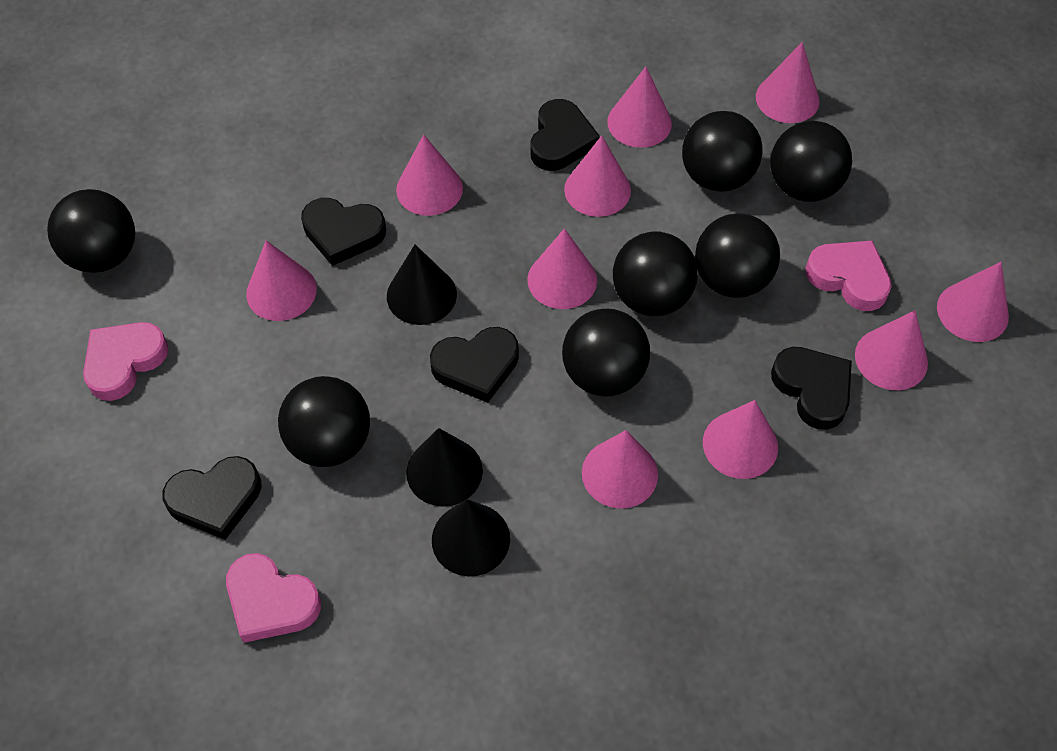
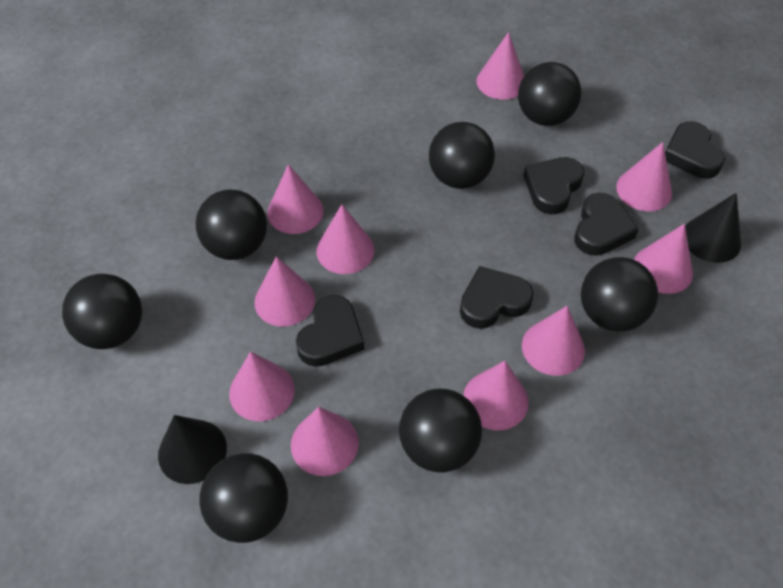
black cone: 3 -> 2
pink heart: 3 -> 0

